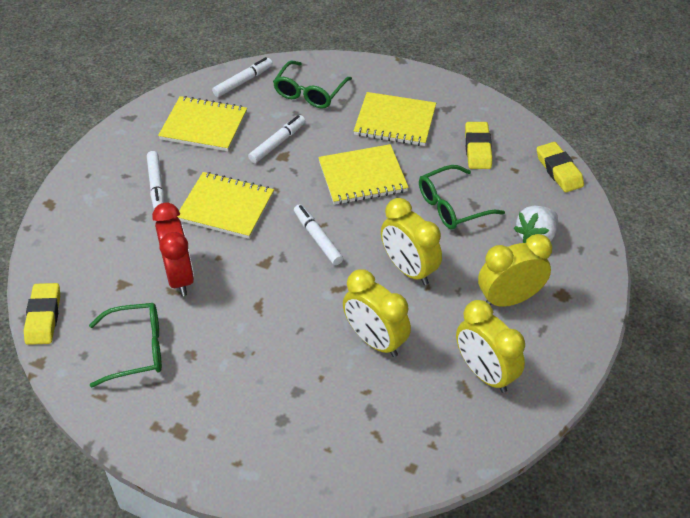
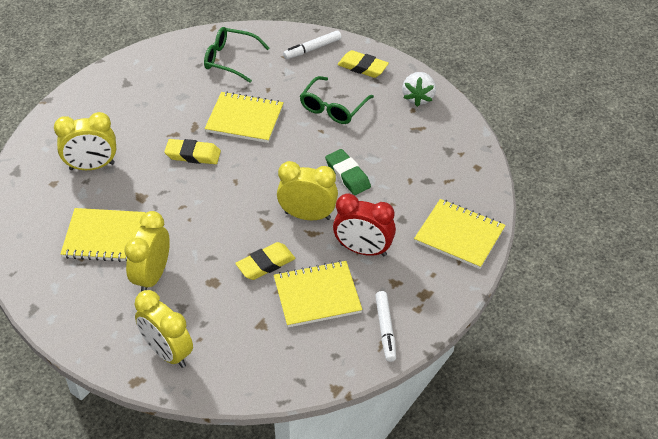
green eraser: 0 -> 1
green glasses: 3 -> 2
white marker: 4 -> 2

